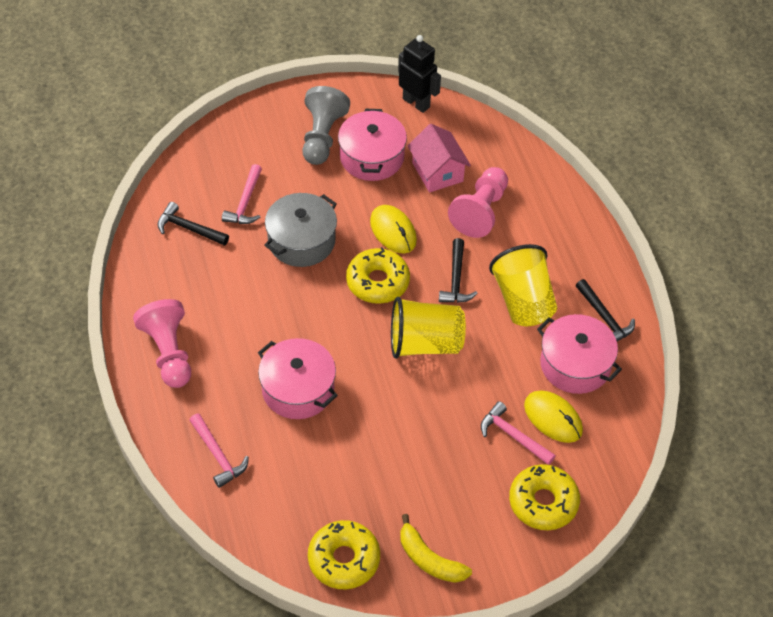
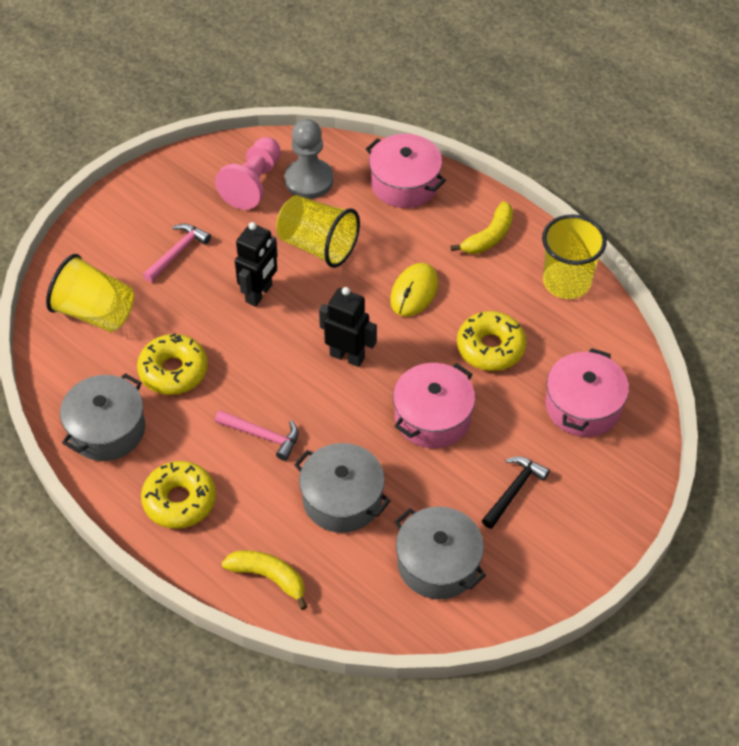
black hammer: 3 -> 1
black robot: 1 -> 2
grey pot: 1 -> 3
pink hammer: 3 -> 2
pink house: 1 -> 0
pink pawn: 2 -> 1
yellow banana: 1 -> 2
yellow cup: 2 -> 3
yellow mouse: 2 -> 1

